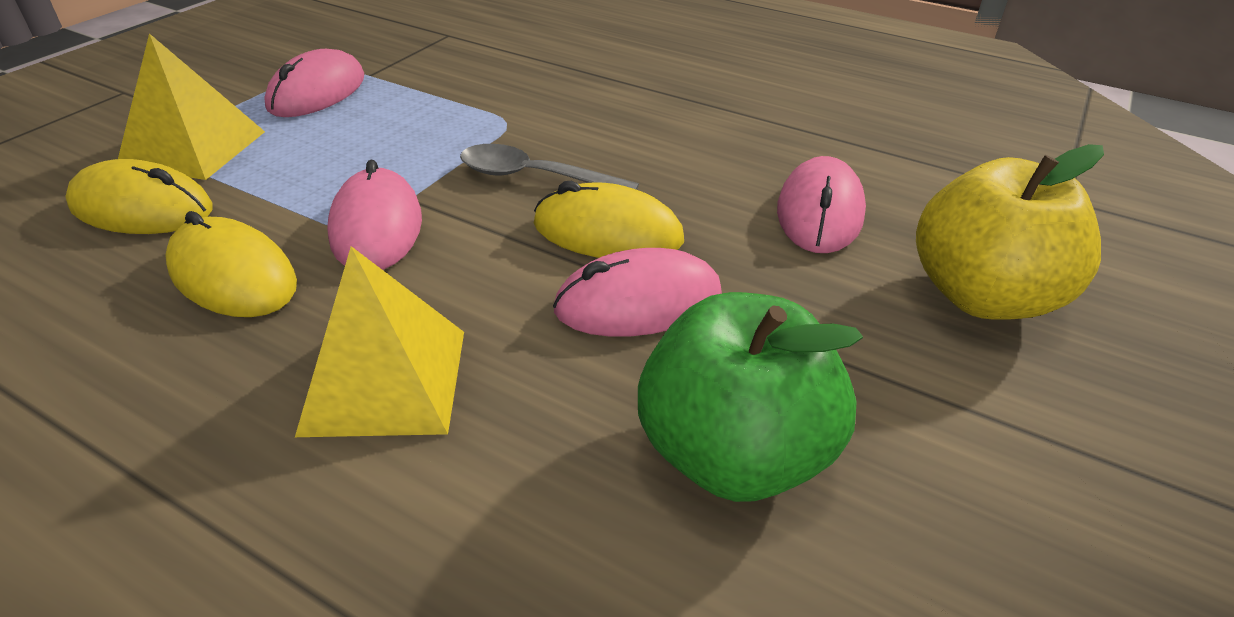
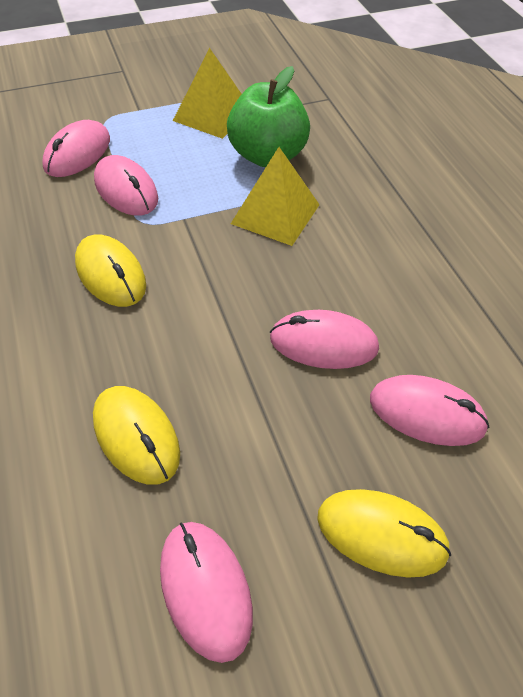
grey spoon: 1 -> 0
pink mouse: 4 -> 5
yellow apple: 1 -> 0

